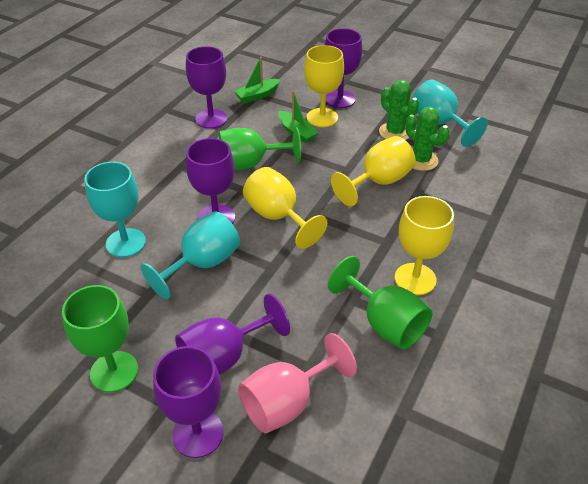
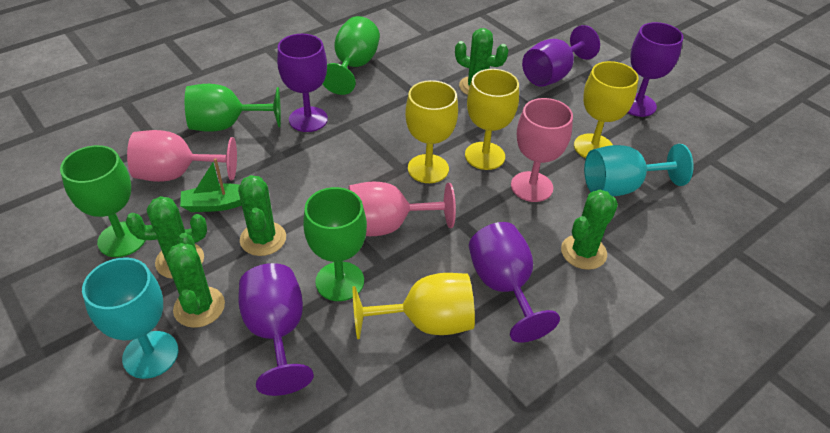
green boat: 2 -> 1
green cactus: 2 -> 5
green goblet: 3 -> 4
pink goblet: 1 -> 3
turquoise goblet: 3 -> 2

